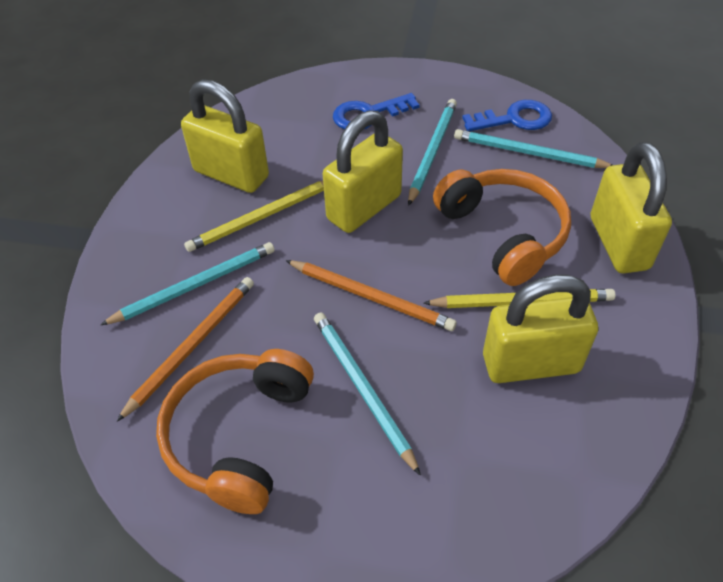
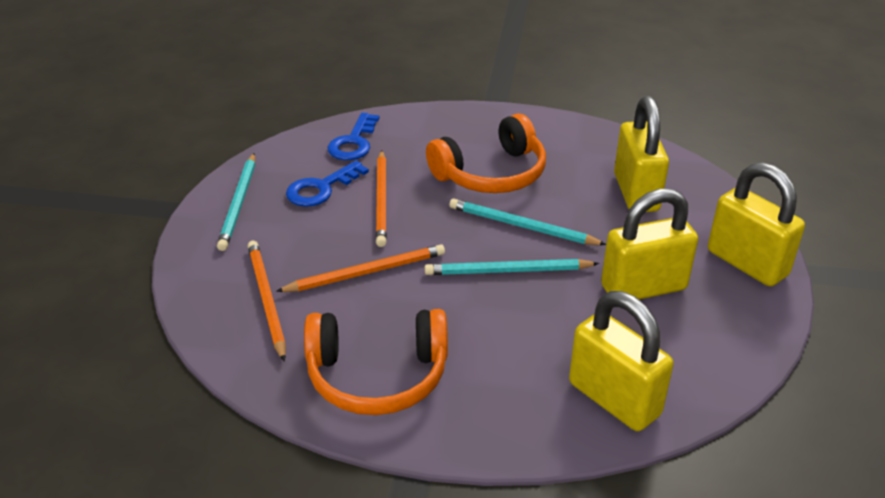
orange pencil: 2 -> 3
turquoise pencil: 4 -> 3
yellow pencil: 2 -> 0

